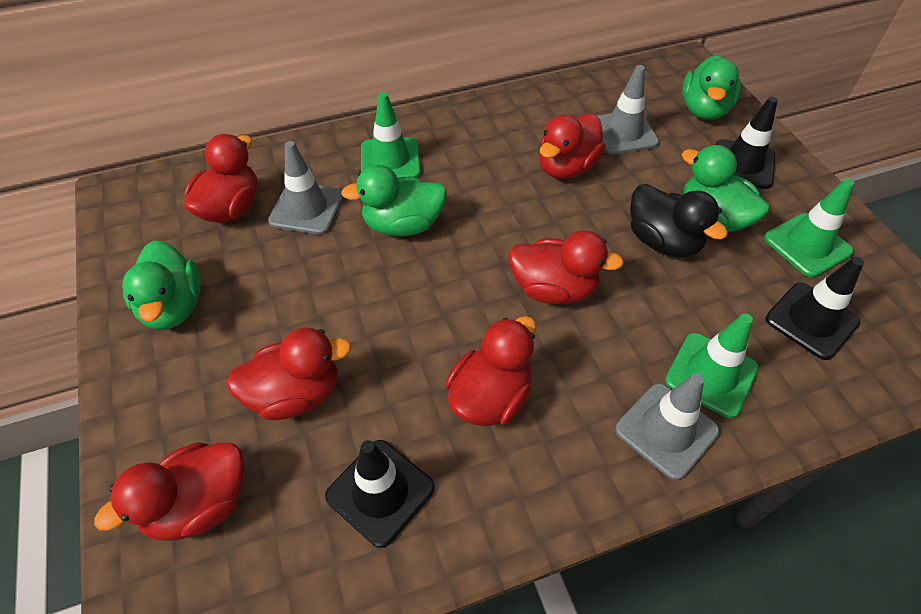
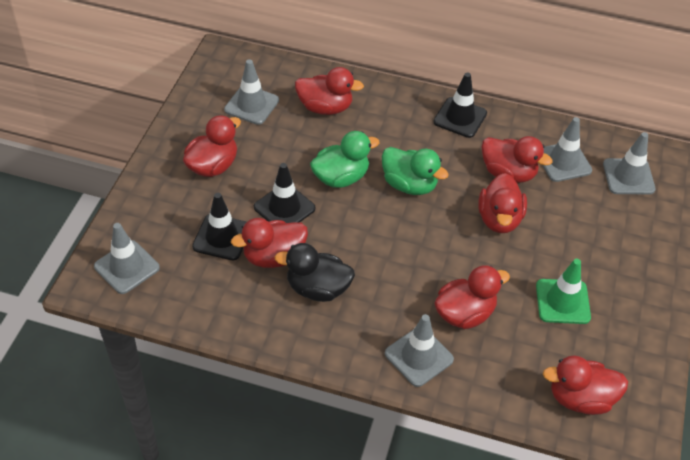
green duck: 4 -> 2
green traffic cone: 3 -> 1
grey traffic cone: 3 -> 5
red duck: 6 -> 7

